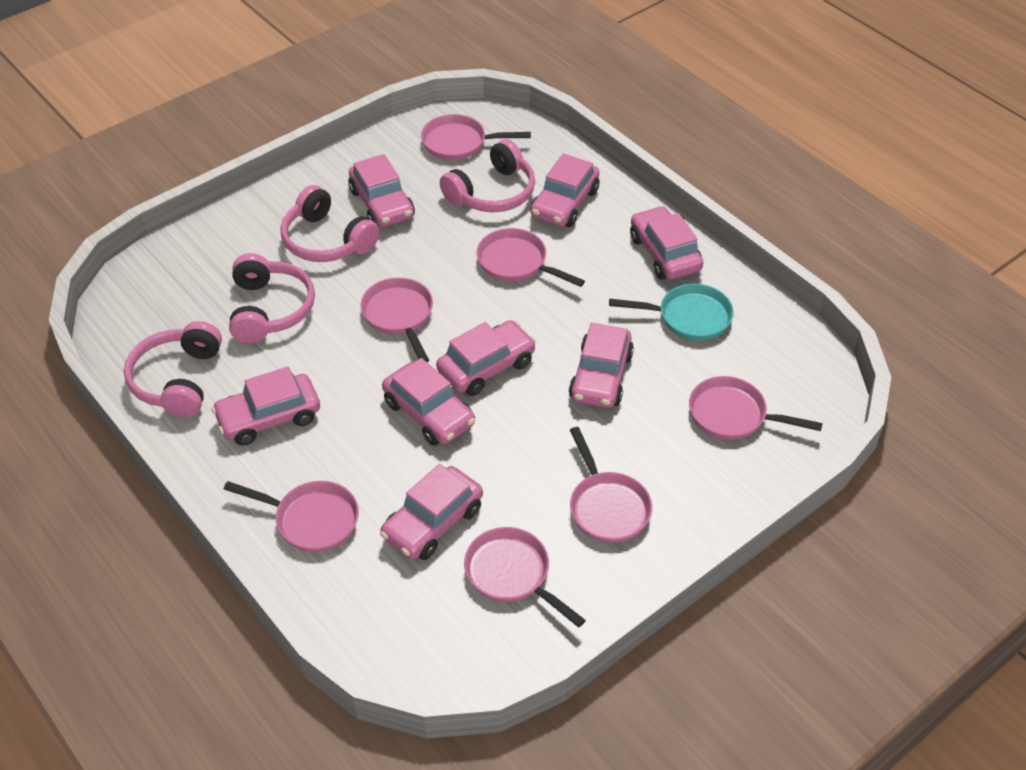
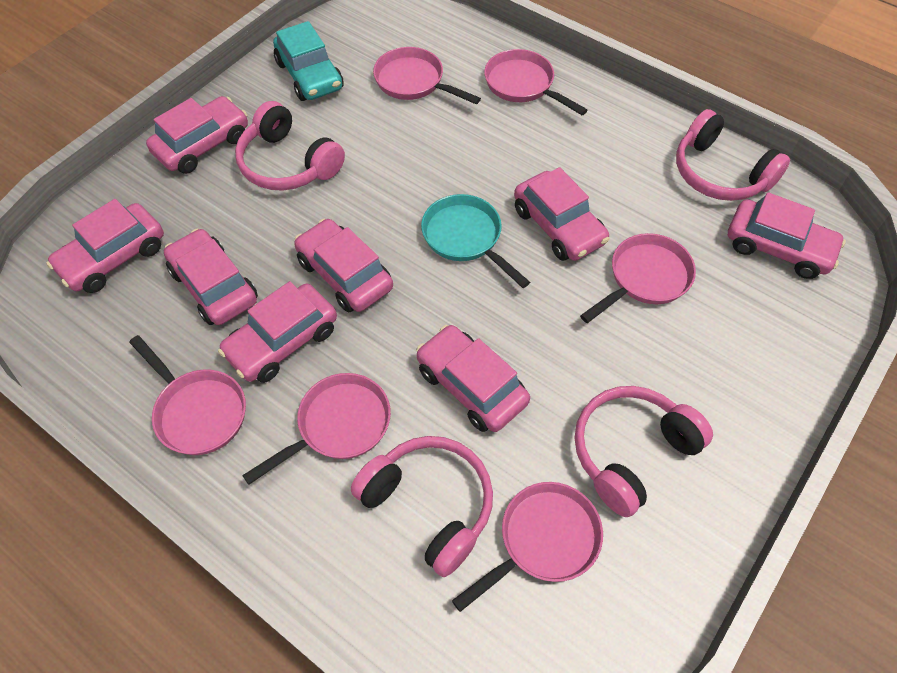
pink pan: 7 -> 6
turquoise car: 0 -> 1

